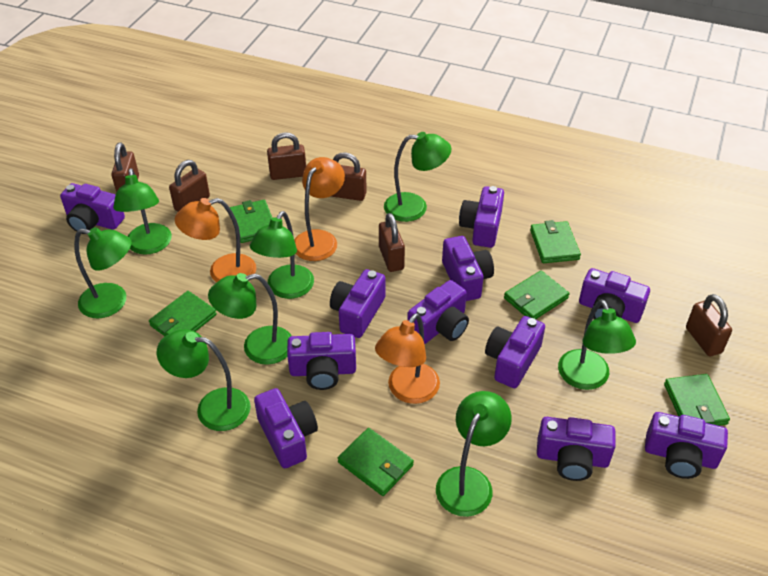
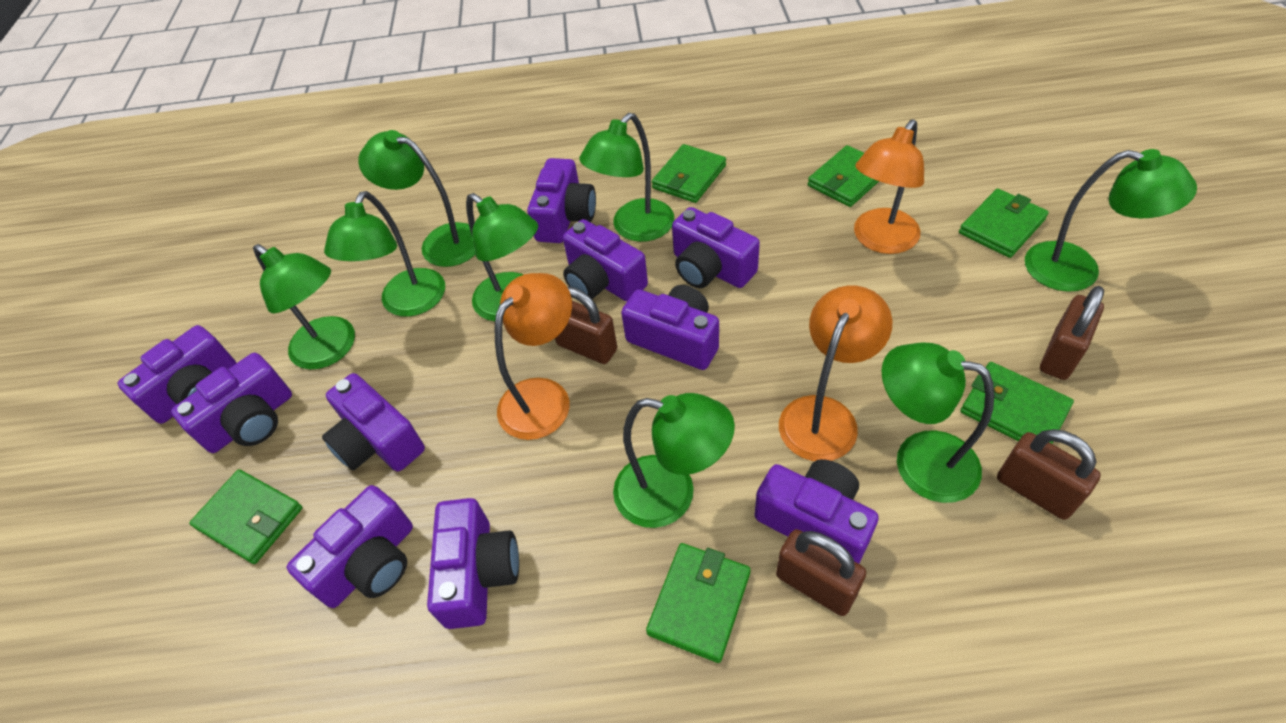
brown padlock: 6 -> 4
purple camera: 11 -> 10

